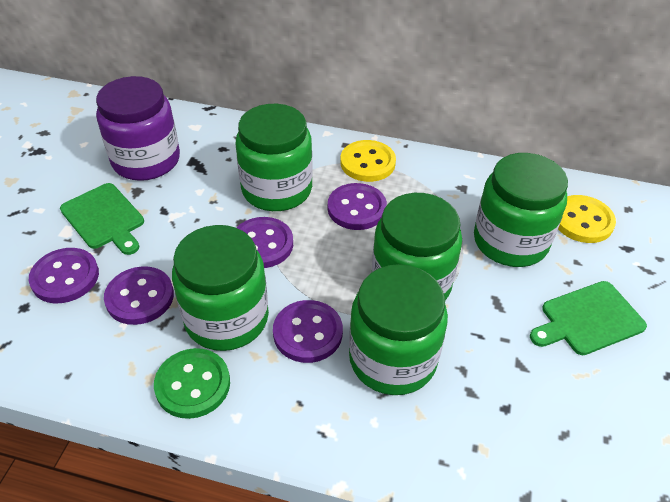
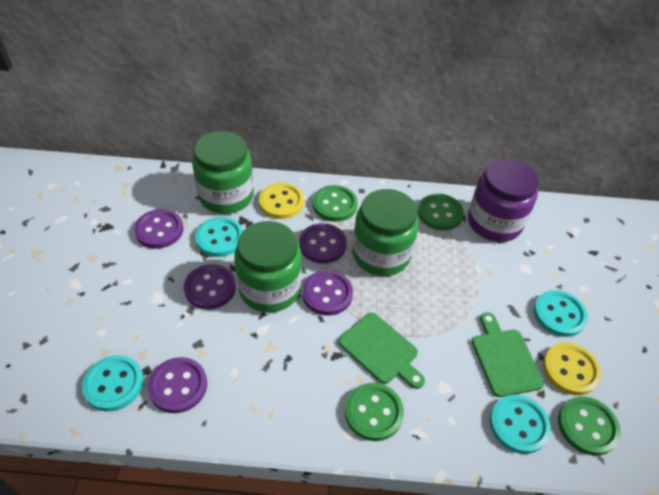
green button: 1 -> 4
green jar: 5 -> 3
turquoise button: 0 -> 4

